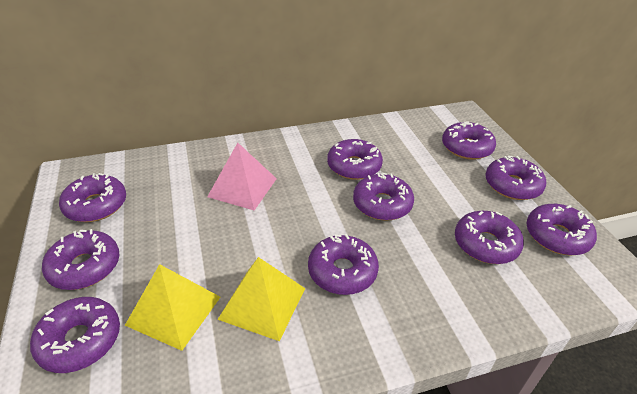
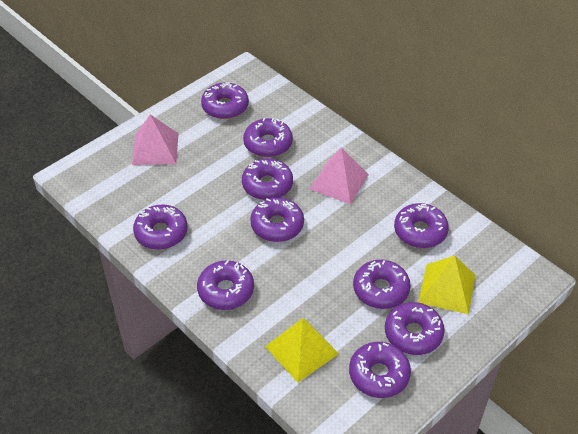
pink pyramid: 1 -> 2

